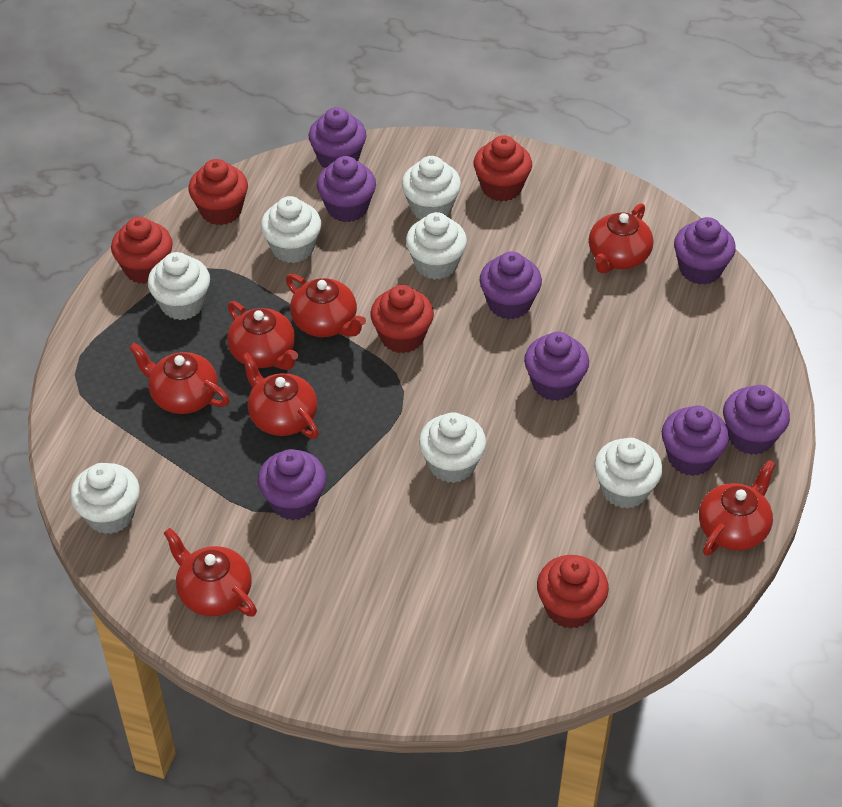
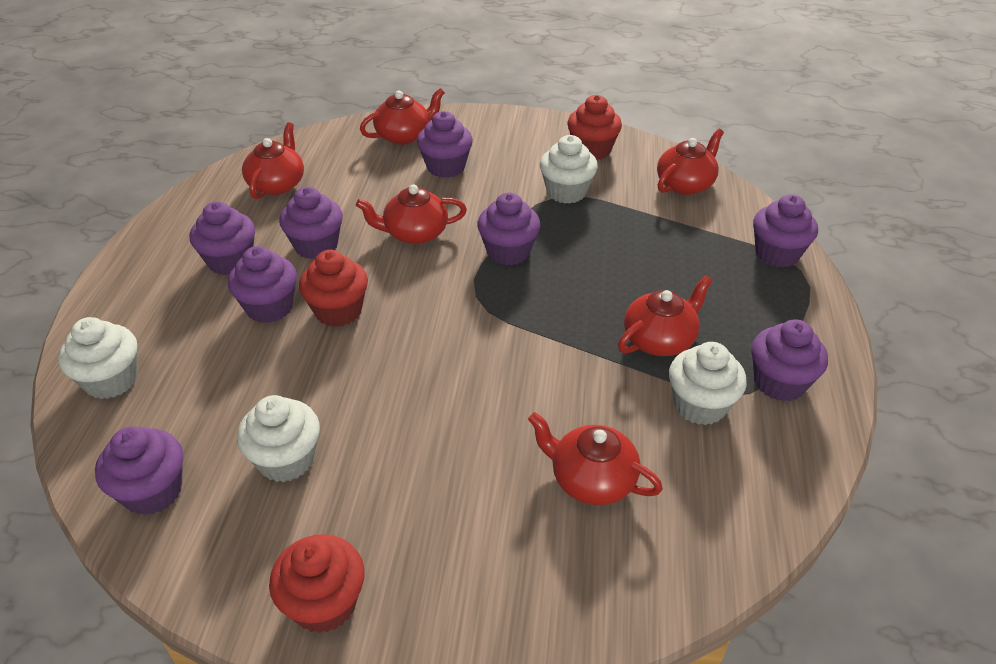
red cupcake: 5 -> 3
red teapot: 7 -> 6
white cupcake: 7 -> 4

